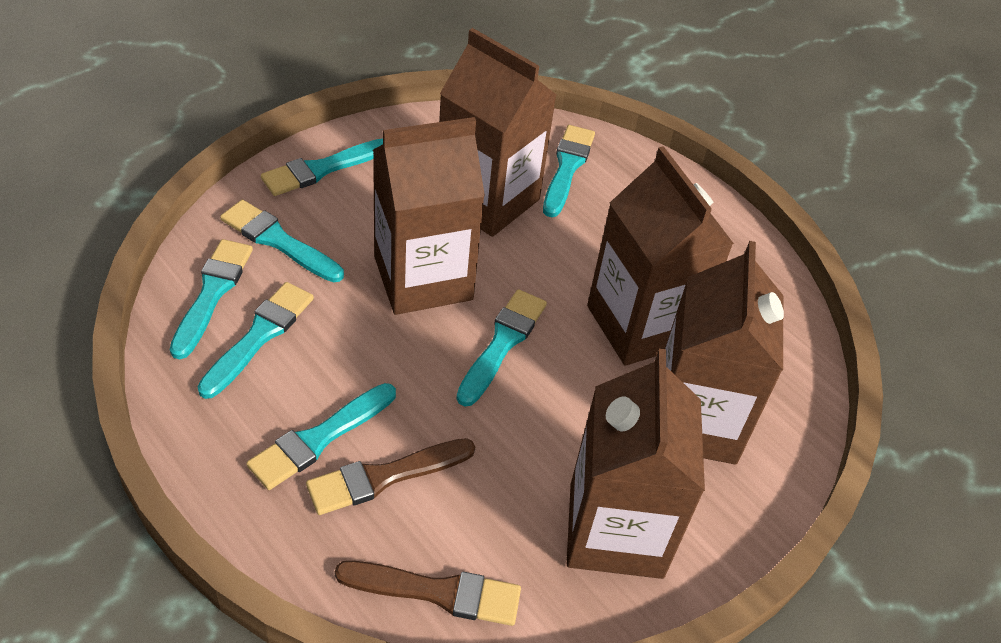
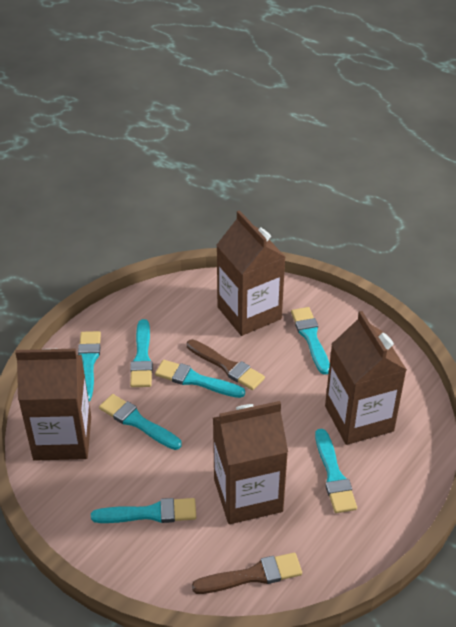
brown carton: 5 -> 4

